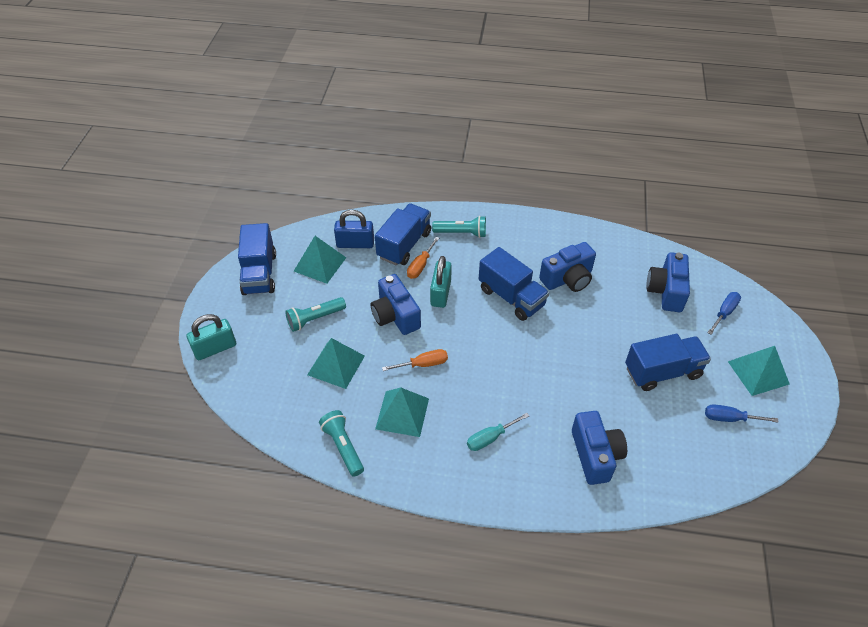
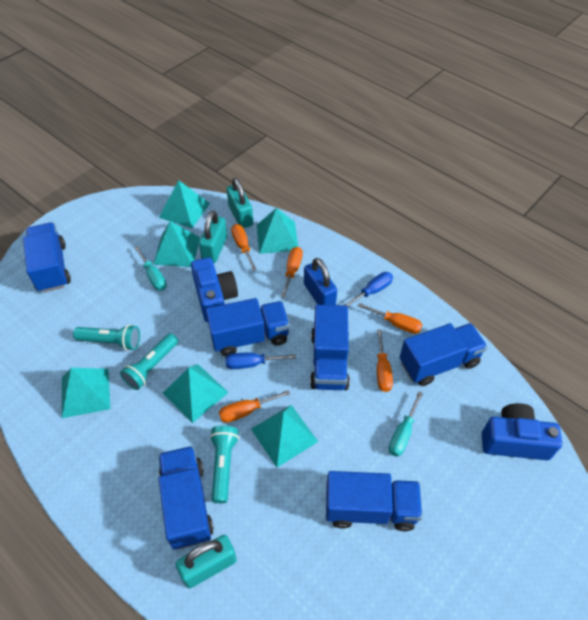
blue camera: 4 -> 2
blue truck: 4 -> 6
orange screwdriver: 2 -> 5
turquoise padlock: 2 -> 3
turquoise pyramid: 4 -> 6
turquoise screwdriver: 1 -> 2

